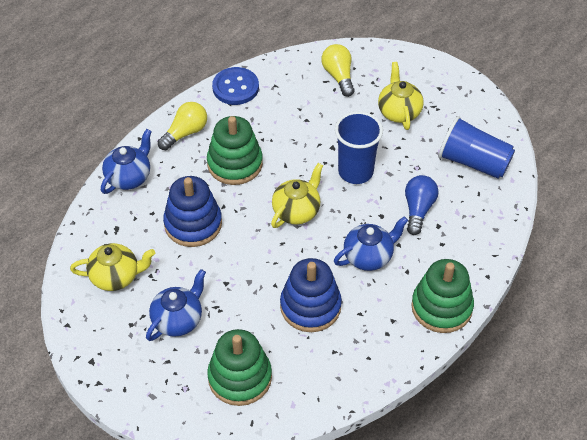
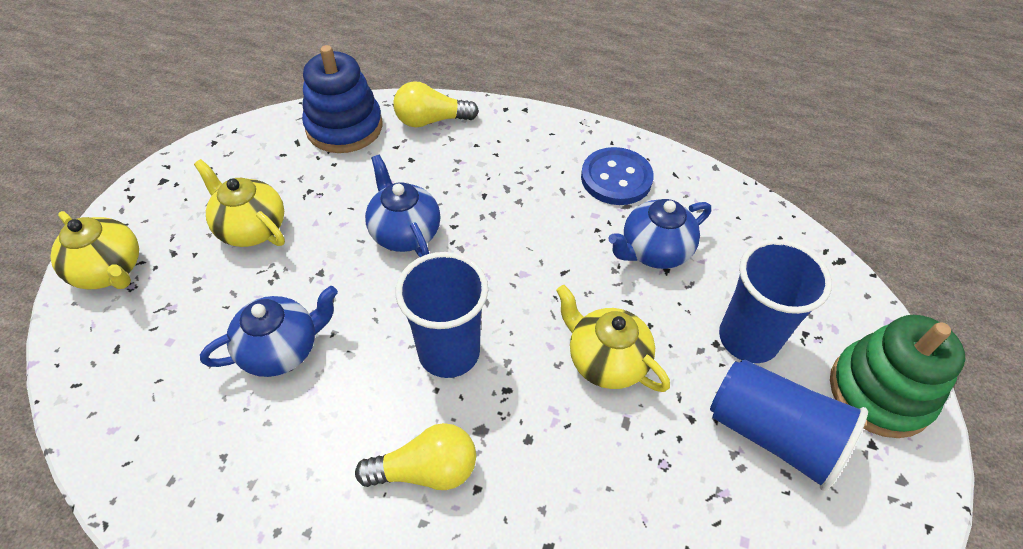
blue cup: 2 -> 3
blue light bulb: 1 -> 0
blue stacking toy: 2 -> 1
green stacking toy: 3 -> 1

